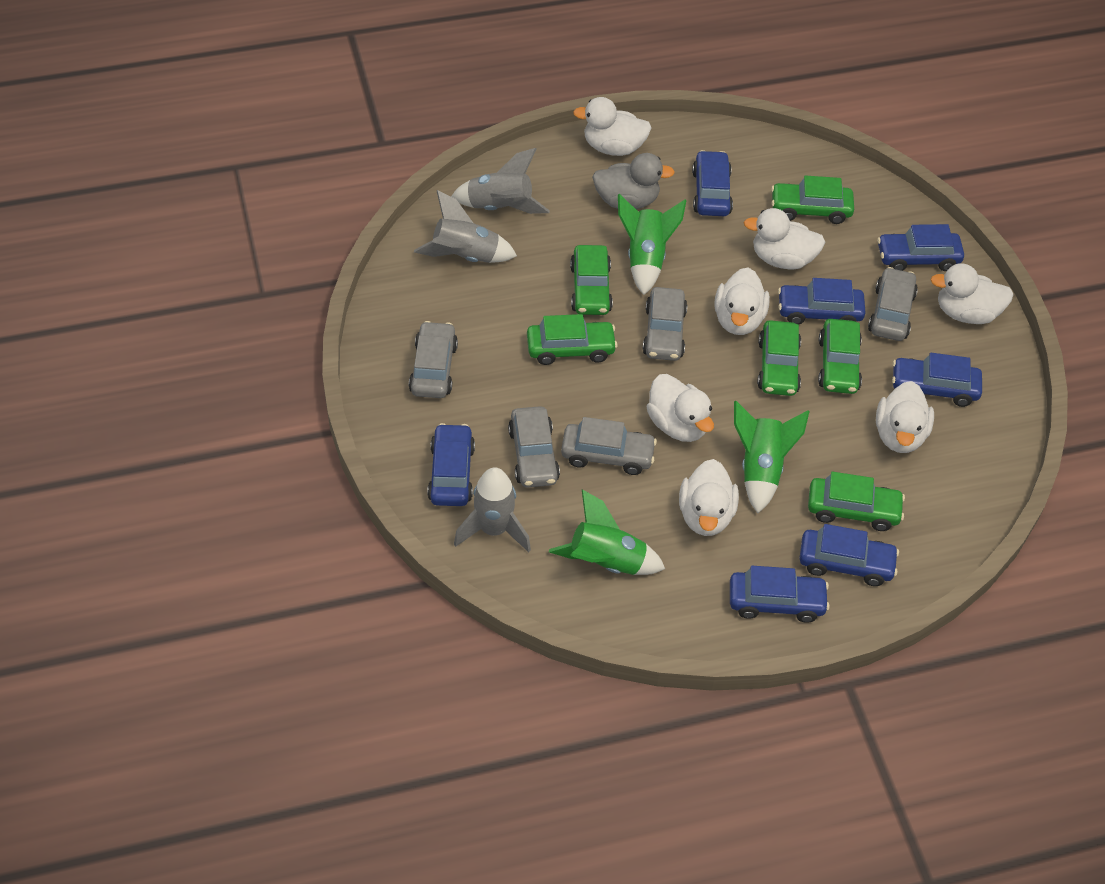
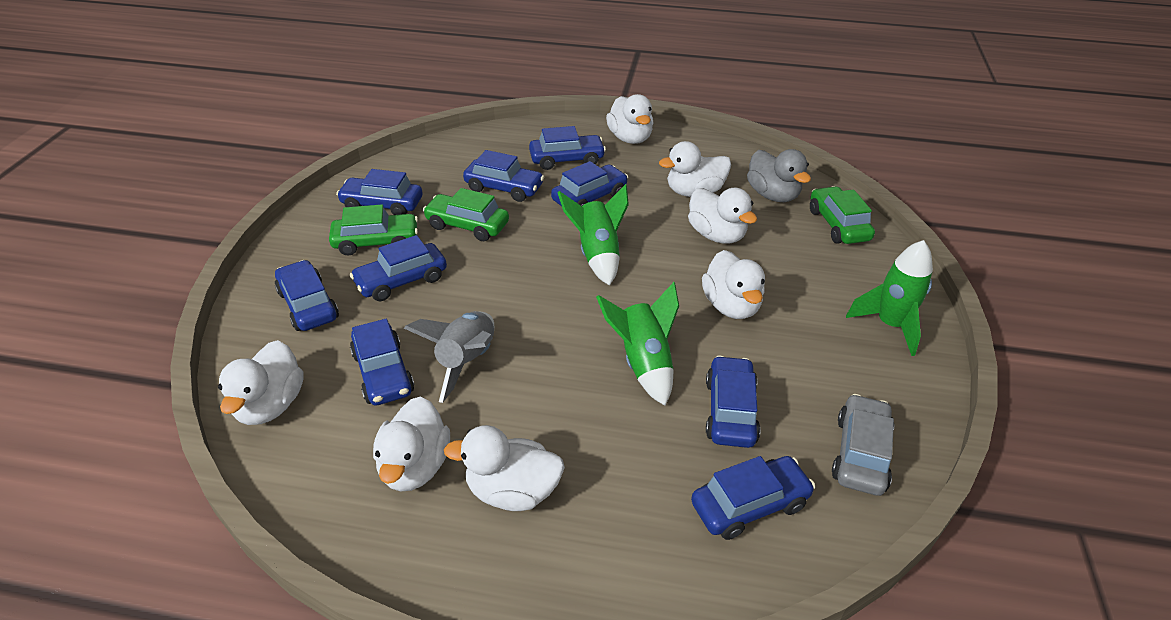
blue car: 7 -> 9
green car: 6 -> 3
grey car: 5 -> 1
grey rocket: 3 -> 1

